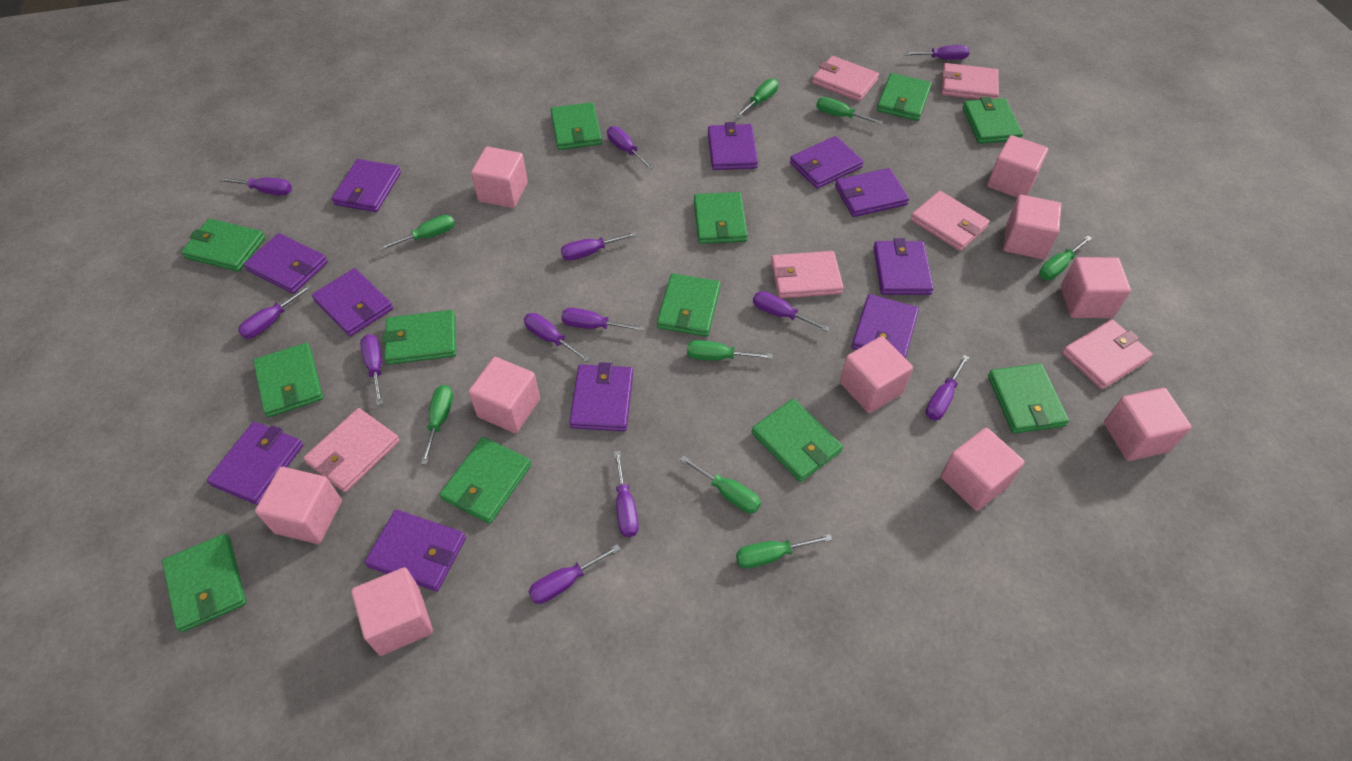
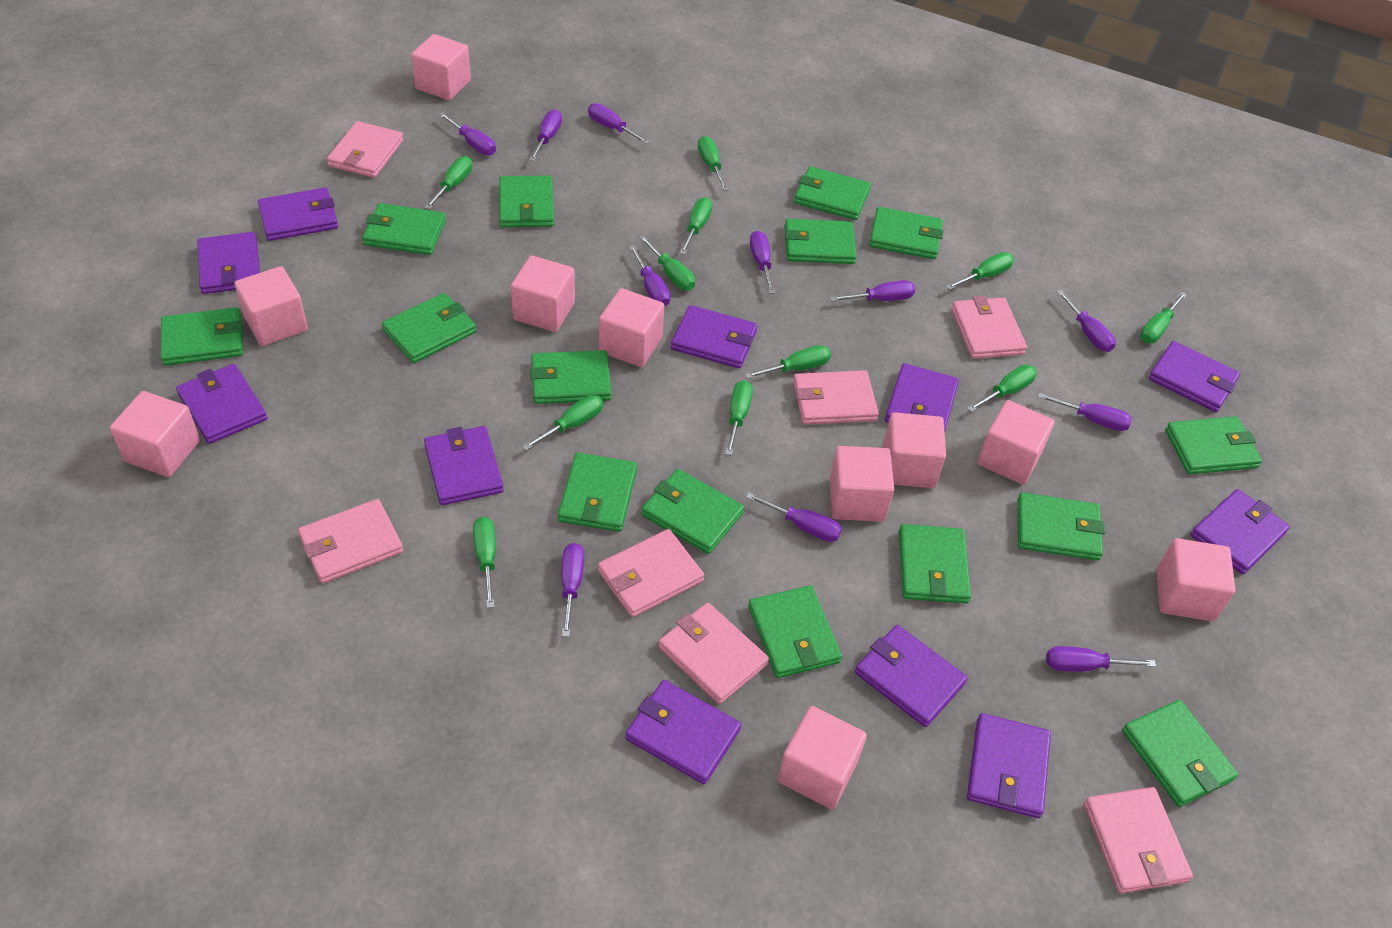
green screwdriver: 8 -> 11
green wallet: 12 -> 15
pink wallet: 6 -> 7
purple screwdriver: 12 -> 11

